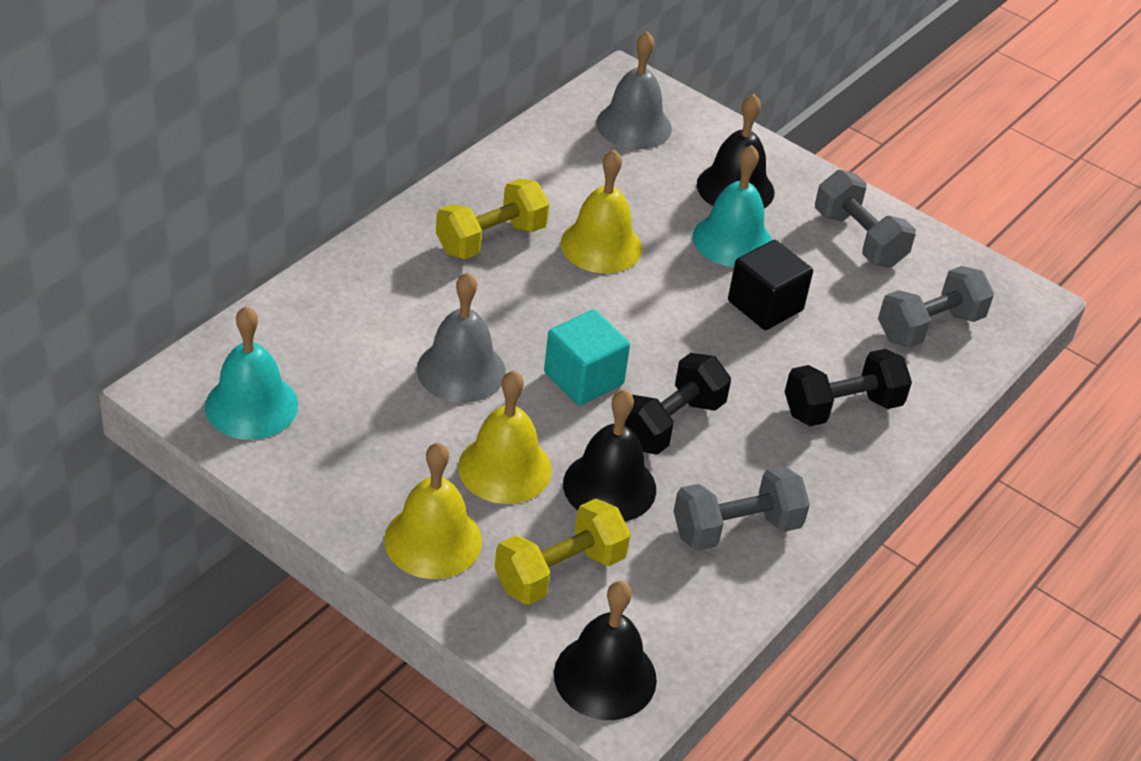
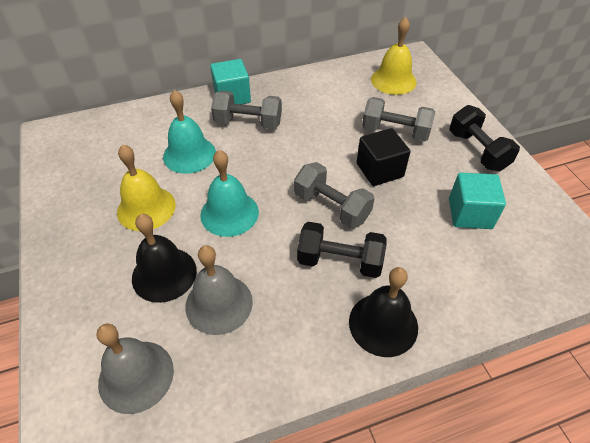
black bell: 3 -> 2
turquoise cube: 1 -> 2
yellow bell: 3 -> 2
yellow dumbbell: 2 -> 0

